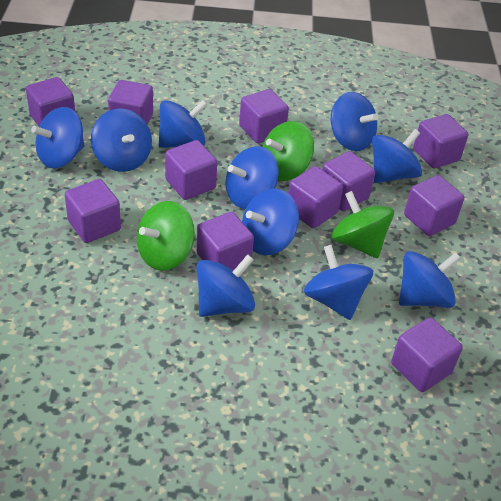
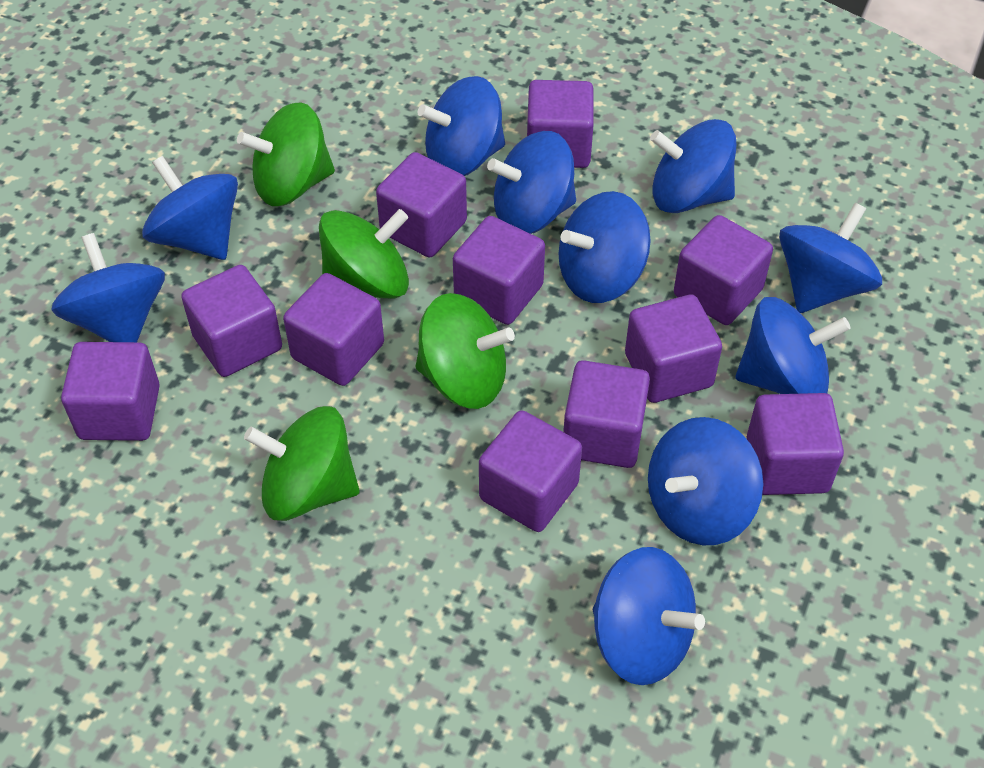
green spinning top: 3 -> 4

